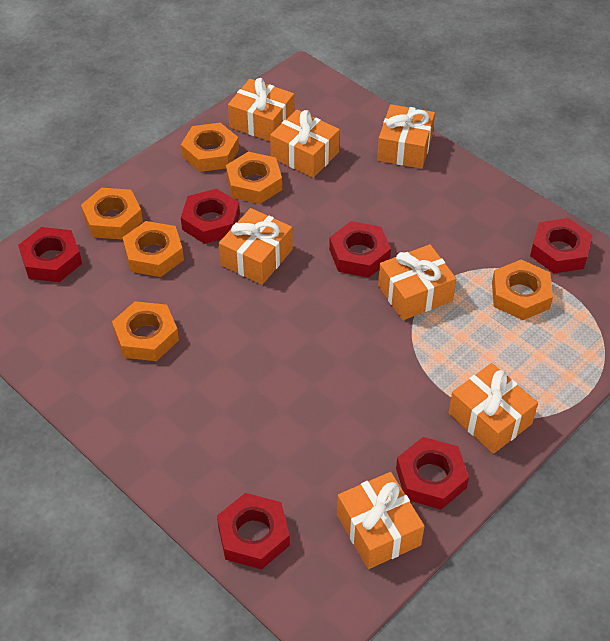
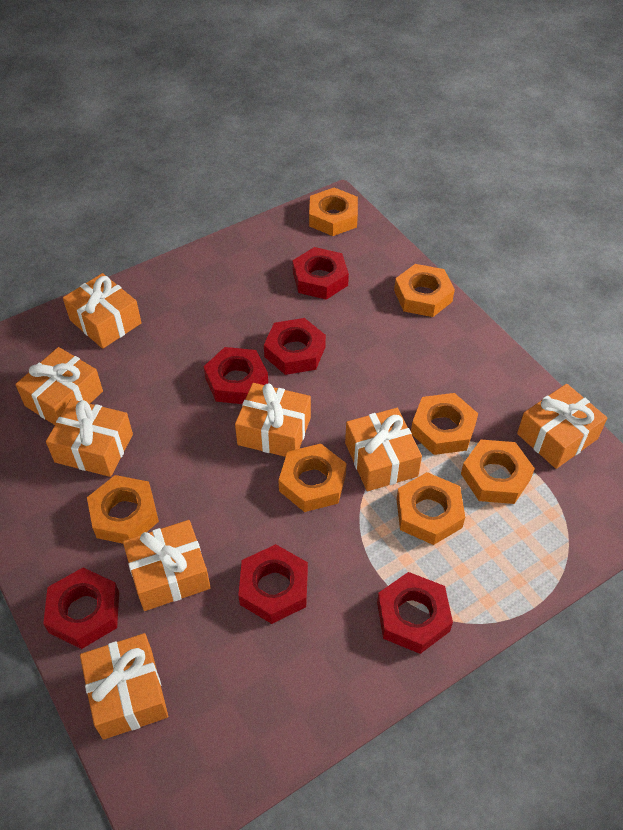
orange gift: 7 -> 8
orange nut: 6 -> 7

